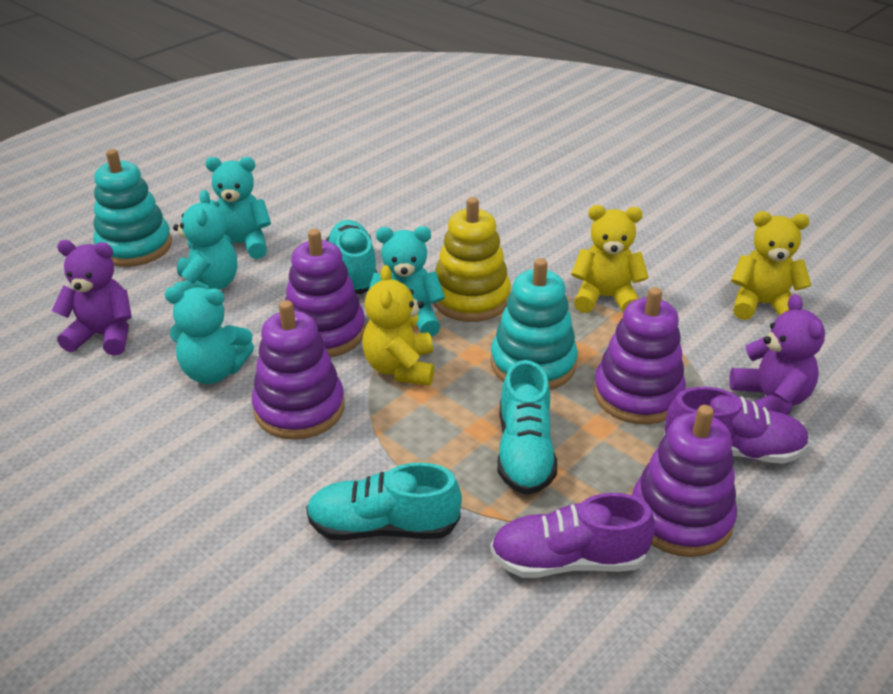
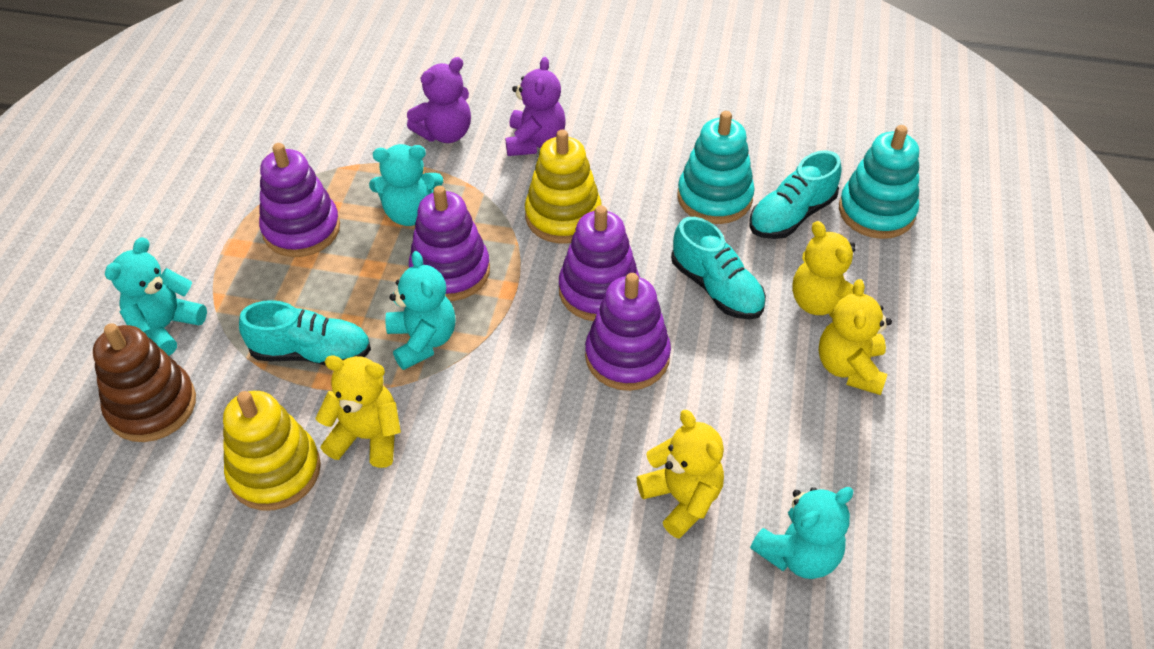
brown stacking toy: 0 -> 1
purple shoe: 2 -> 0
yellow stacking toy: 1 -> 2
yellow teddy bear: 3 -> 4

